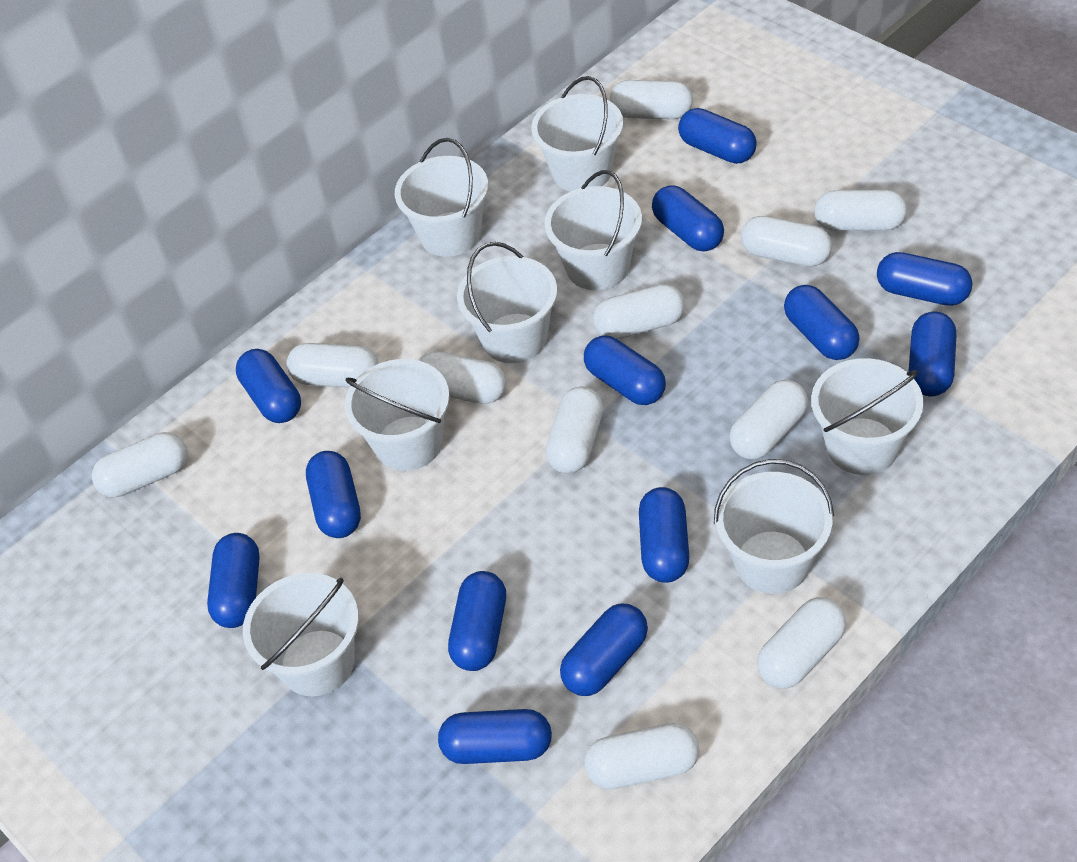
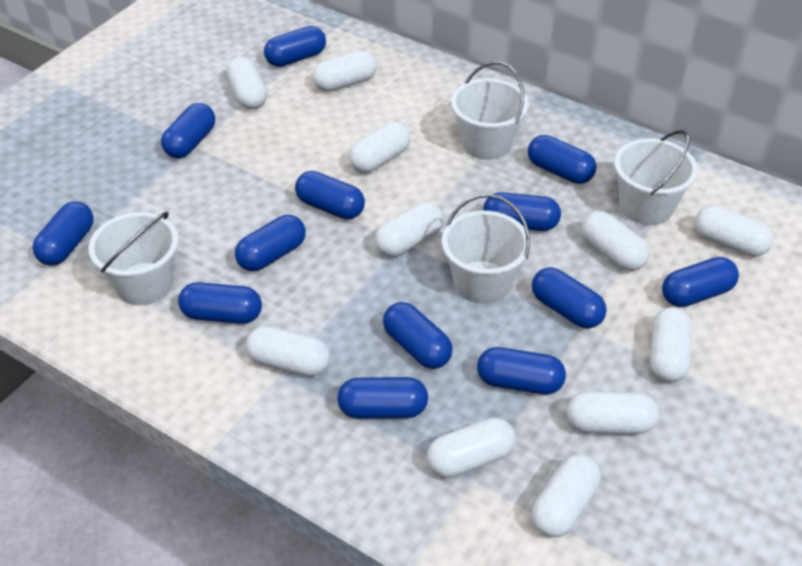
white bucket: 8 -> 4

